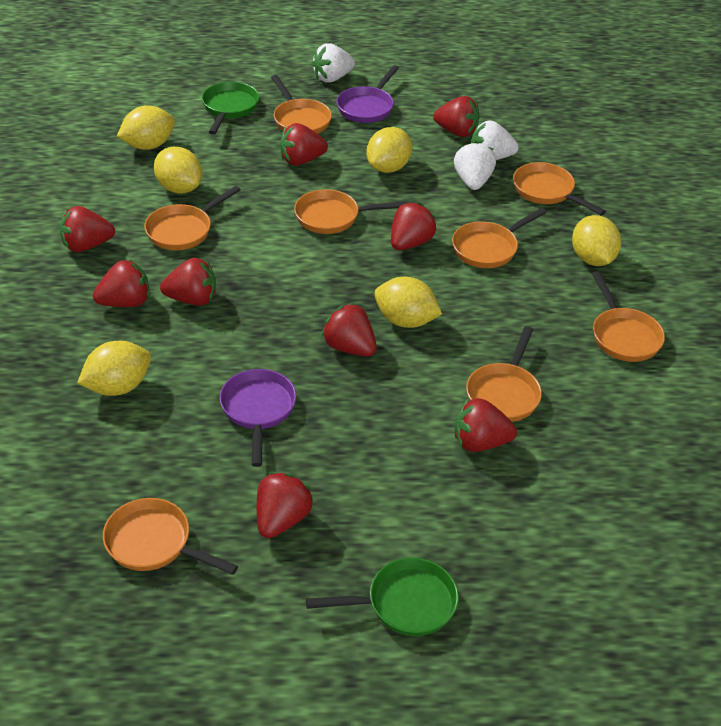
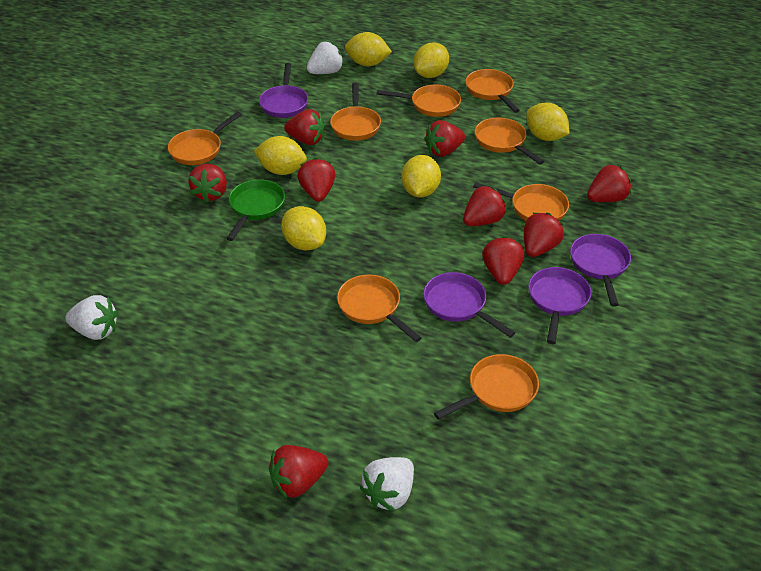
green pan: 2 -> 1
purple pan: 2 -> 4

